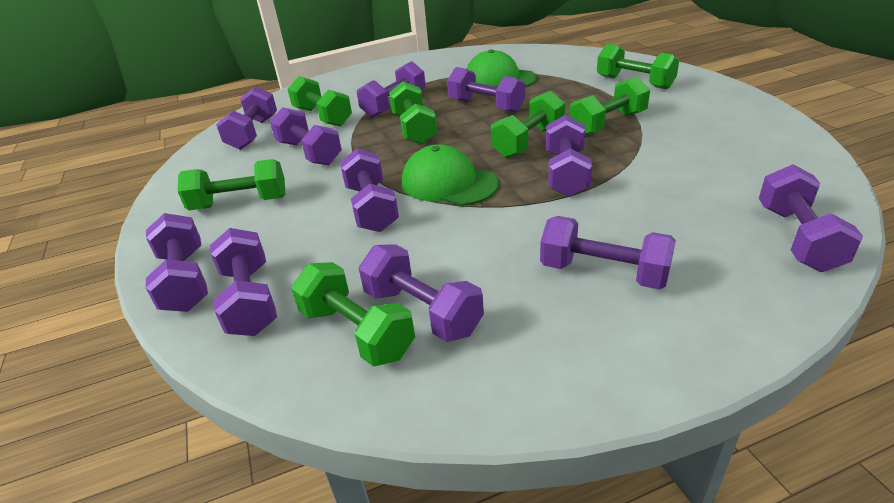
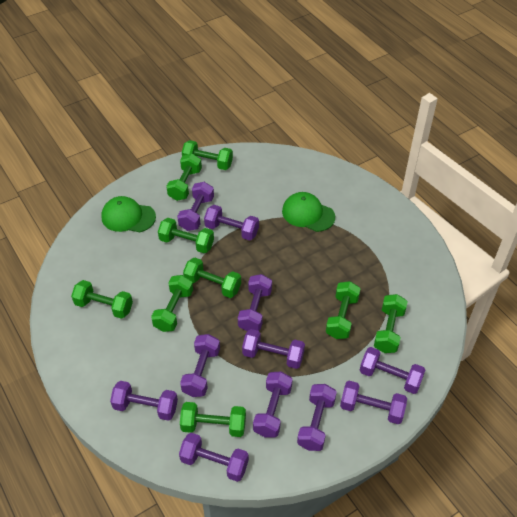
green dumbbell: 7 -> 9

